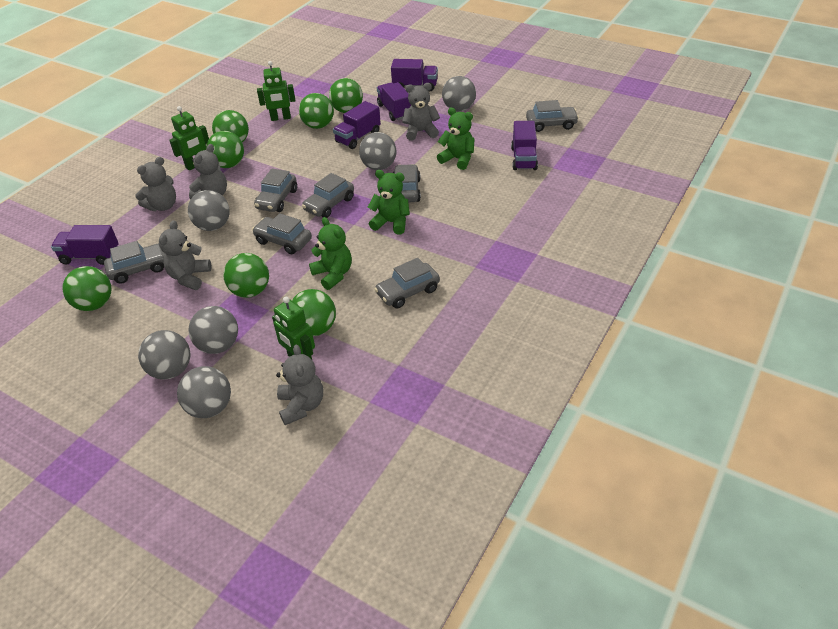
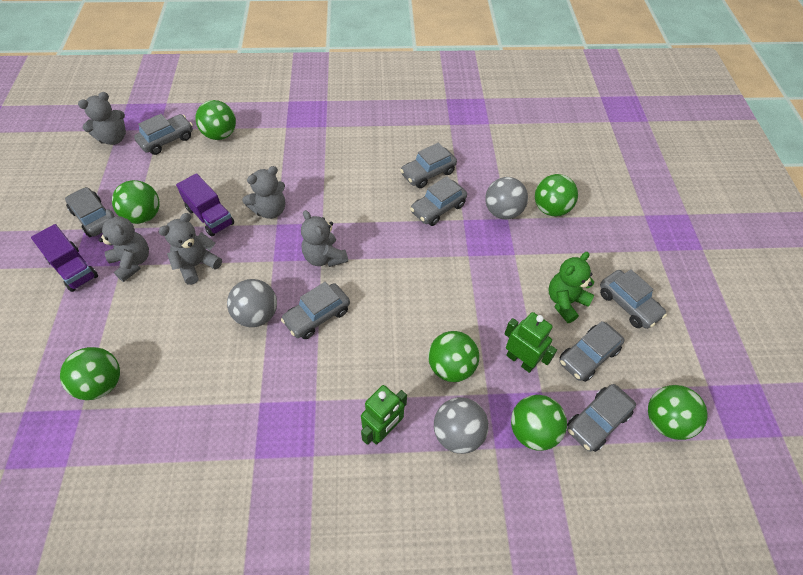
green robot: 3 -> 2
green teddy bear: 3 -> 1
grey ball: 6 -> 3
grey car: 7 -> 8
purple truck: 5 -> 2

